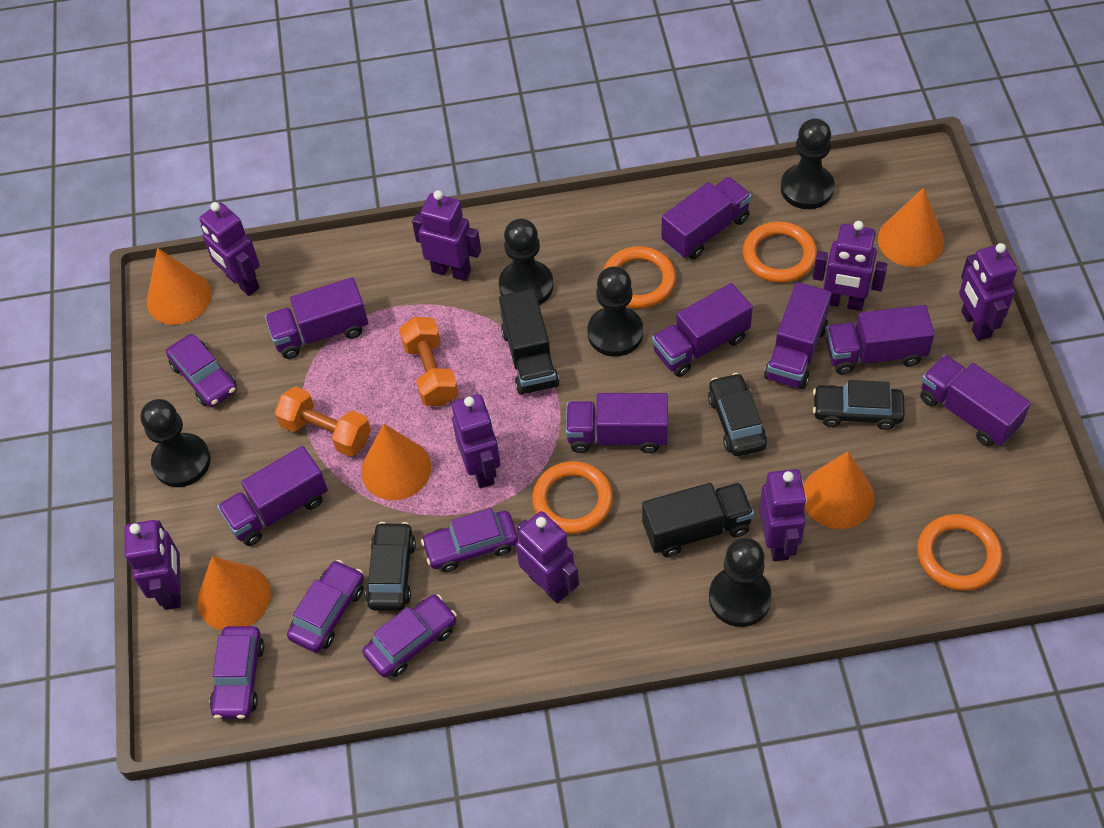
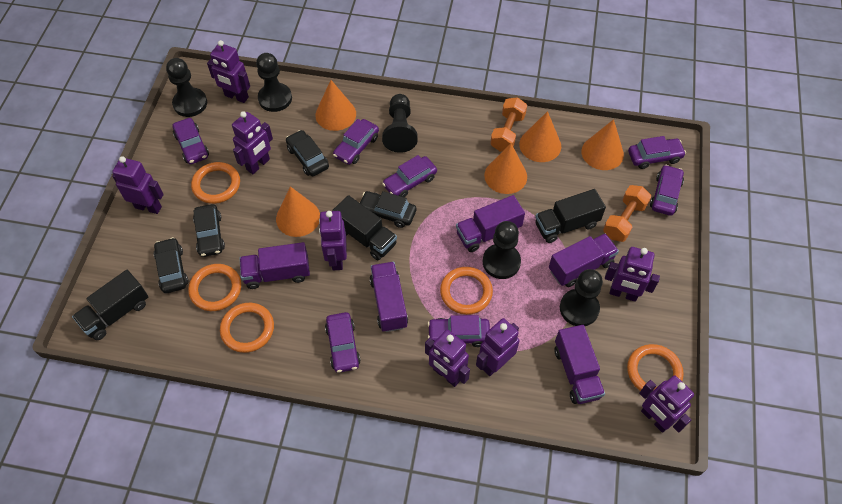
black car: 3 -> 4
black truck: 2 -> 3
orange ring: 4 -> 5
purple car: 5 -> 7
purple truck: 8 -> 5

